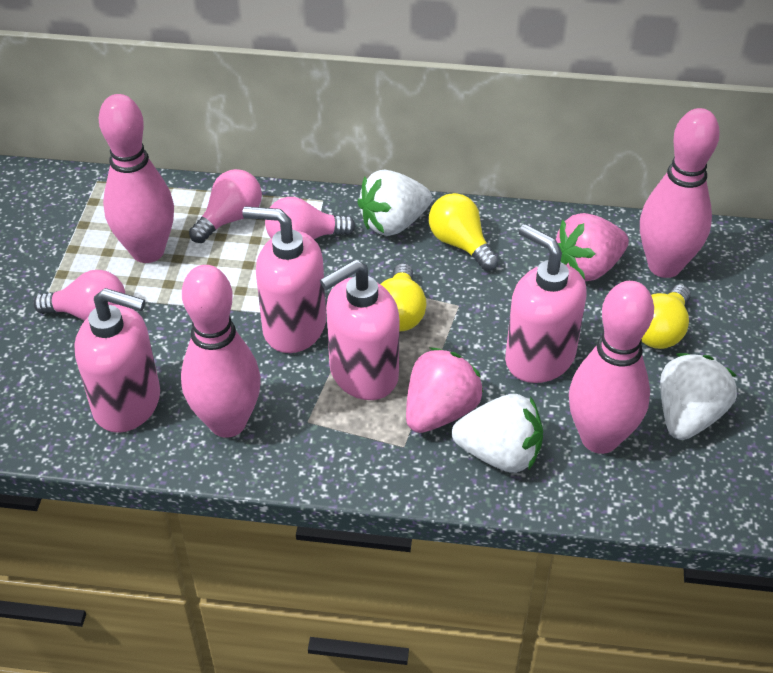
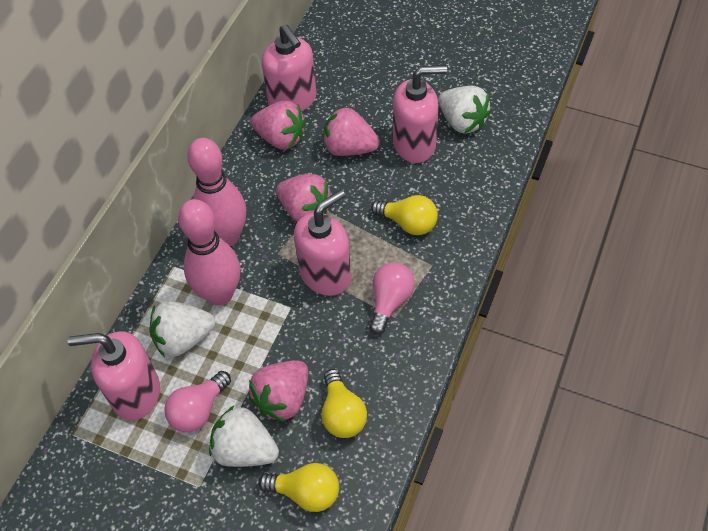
pink bowling pin: 4 -> 2
pink light bulb: 3 -> 2
pink strawberry: 2 -> 4

